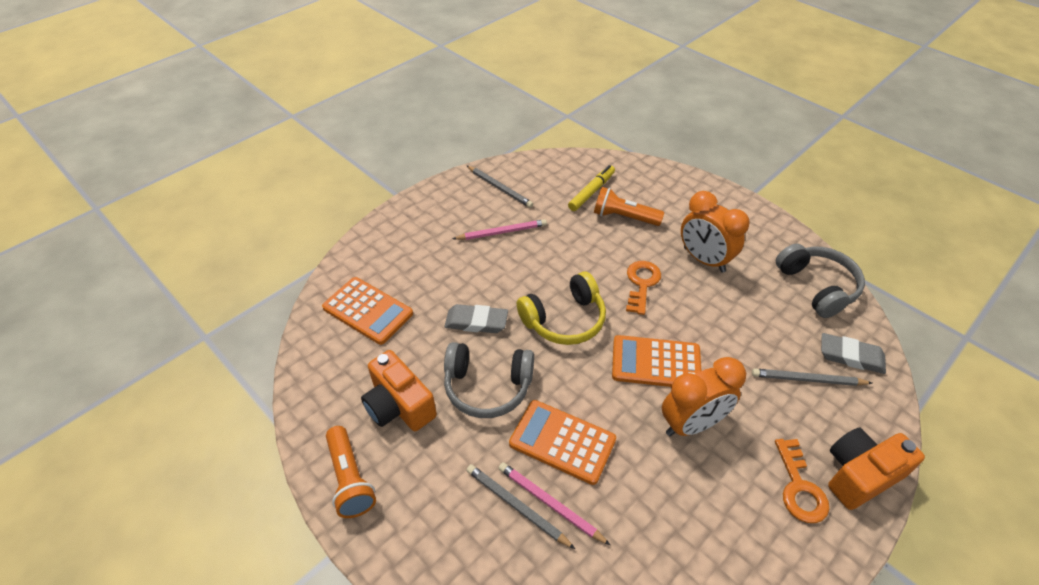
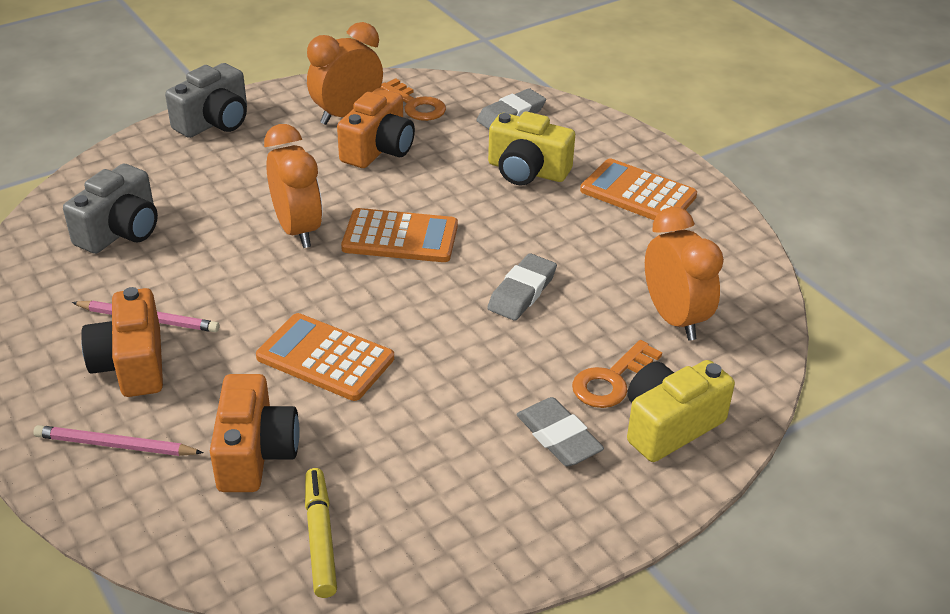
grey camera: 0 -> 2
grey eraser: 2 -> 3
grey headphones: 2 -> 0
grey pencil: 3 -> 0
orange camera: 2 -> 3
orange clock: 2 -> 3
orange flashlight: 2 -> 0
yellow camera: 0 -> 2
yellow headphones: 1 -> 0

